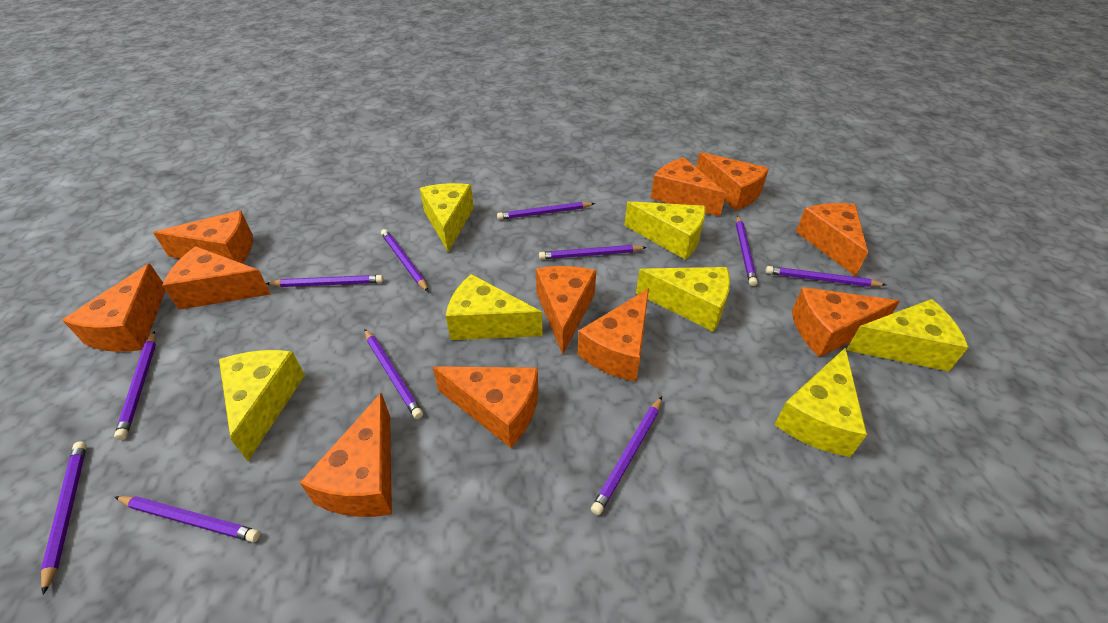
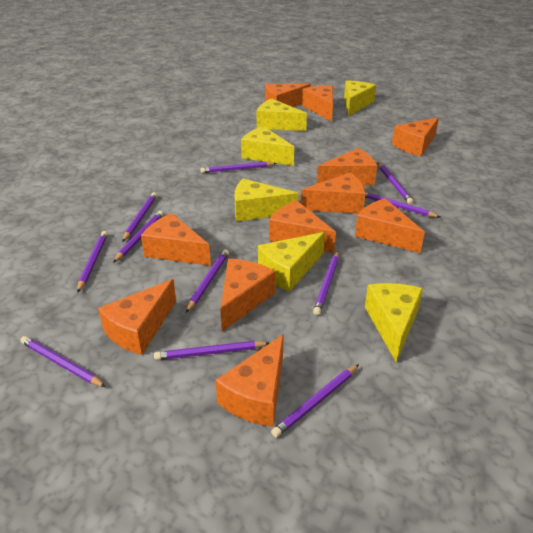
yellow cheese: 7 -> 6

